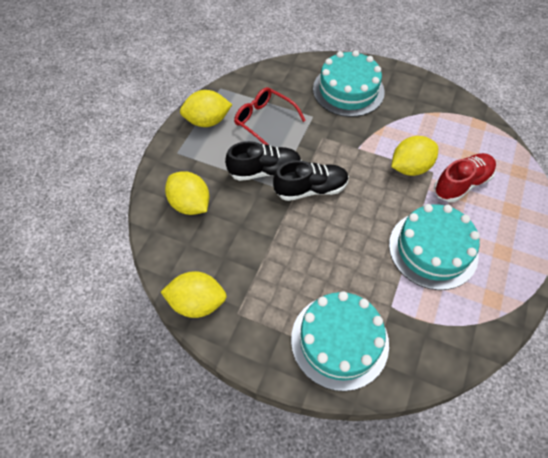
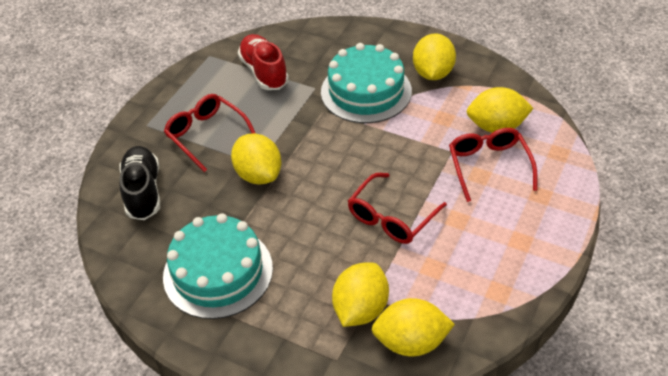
black shoe: 2 -> 1
red glasses: 1 -> 3
turquoise cake: 3 -> 2
yellow lemon: 4 -> 5

